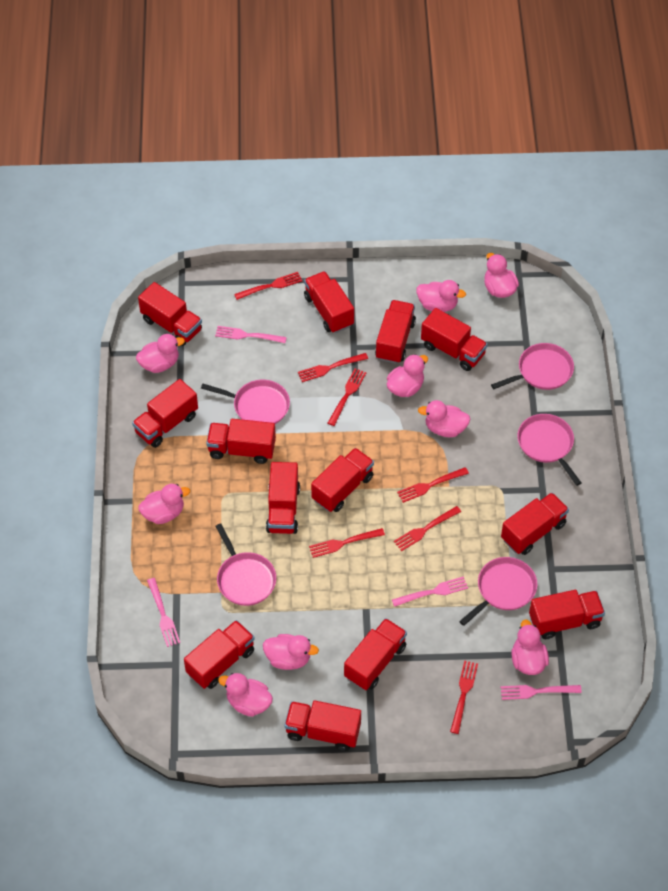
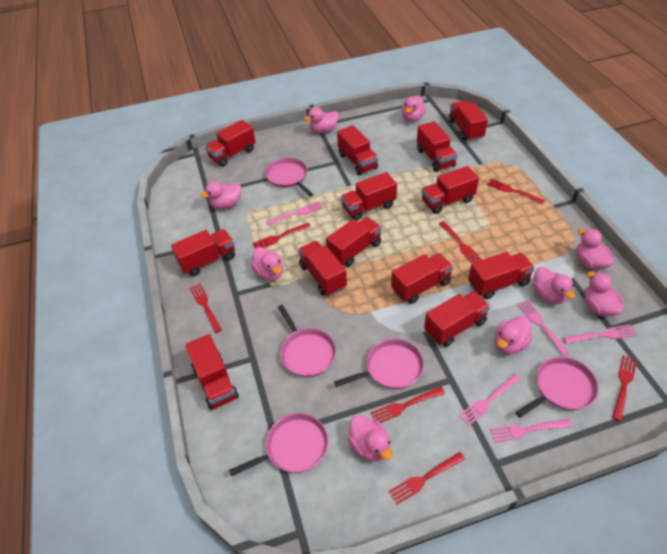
pink fork: 4 -> 5

